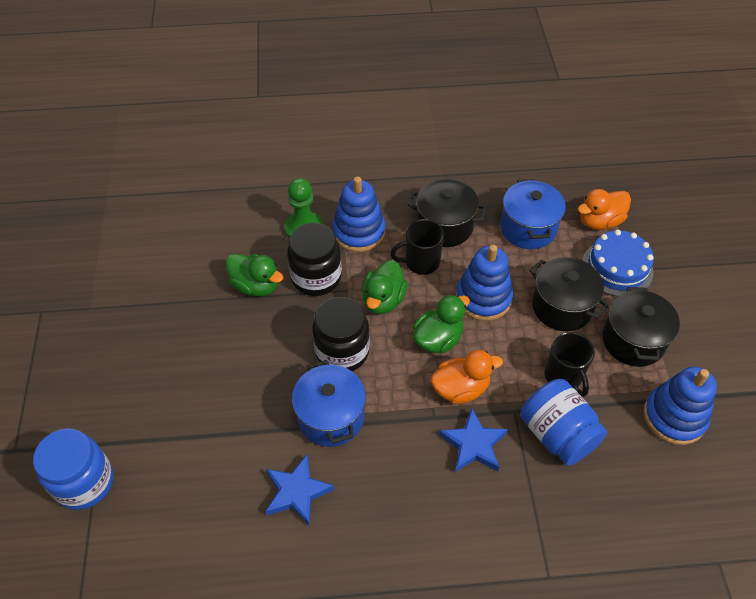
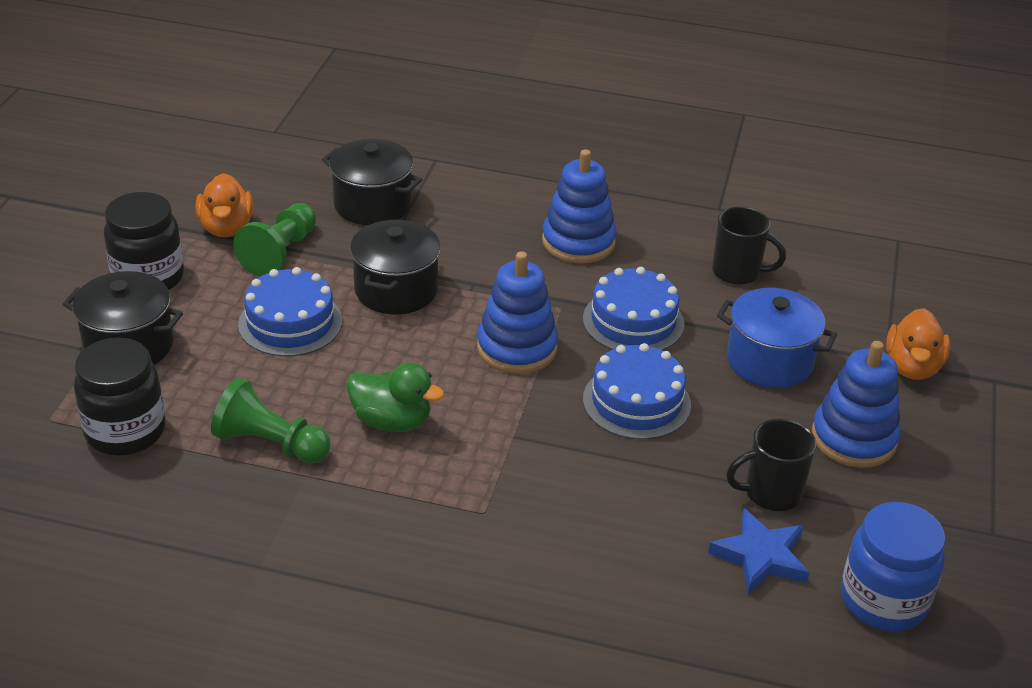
blue cake: 1 -> 3
blue jar: 2 -> 1
blue pot: 2 -> 1
blue star: 2 -> 1
green duck: 3 -> 1
green pawn: 1 -> 2

